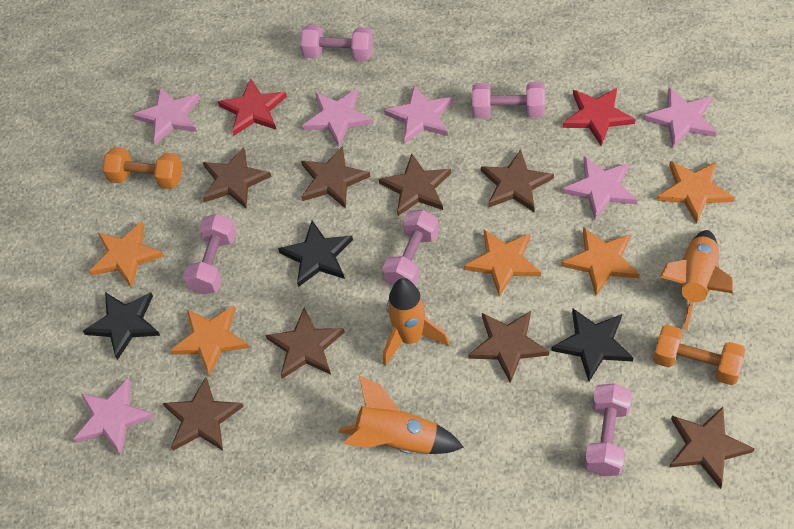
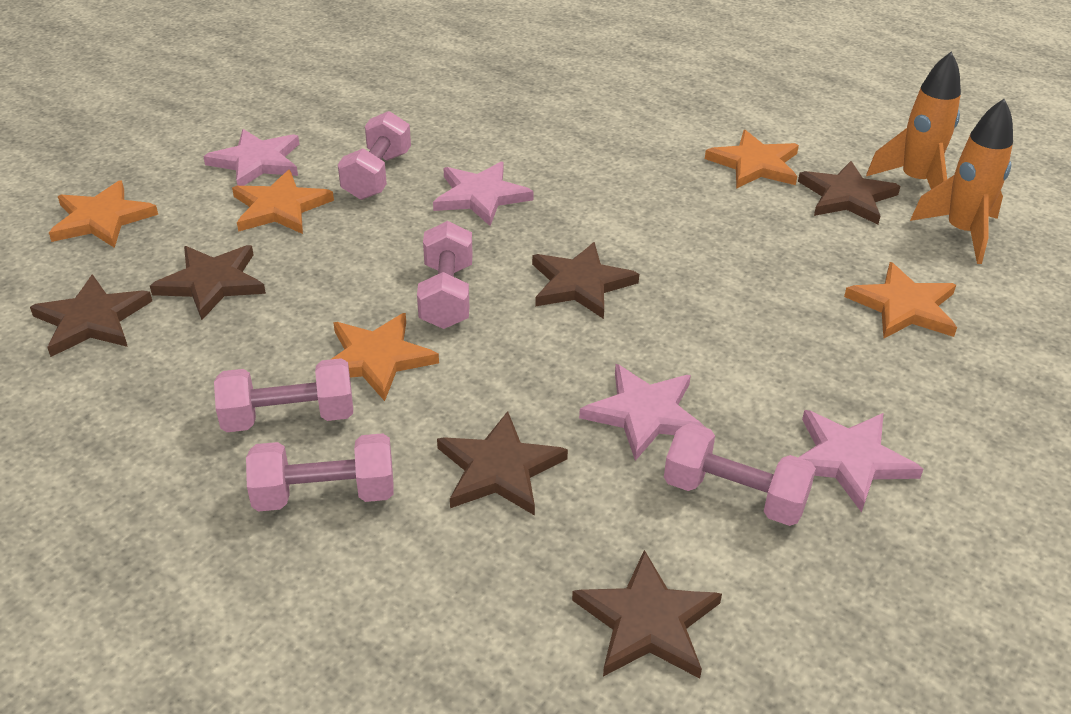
black star: 3 -> 0
brown star: 8 -> 6
orange dumbbell: 2 -> 0
orange rocket: 3 -> 2
pink star: 6 -> 4
red star: 2 -> 0

